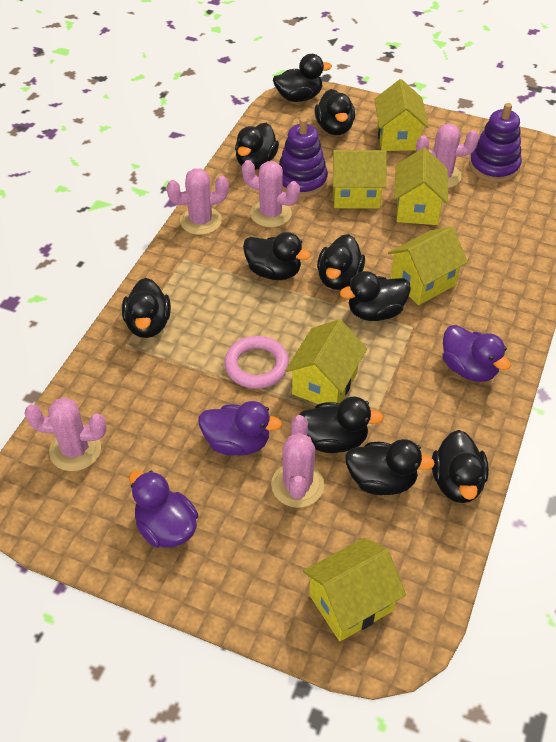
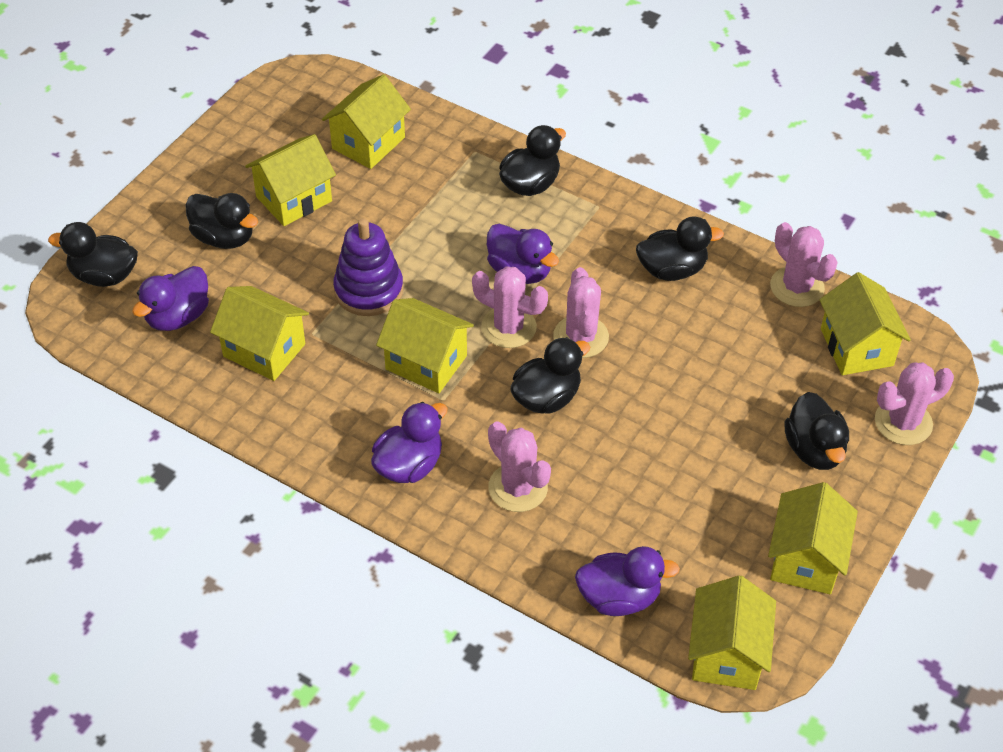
black duck: 10 -> 6
pink ring: 1 -> 0
purple duck: 3 -> 4
purple stacking toy: 2 -> 1
yellow house: 6 -> 7

